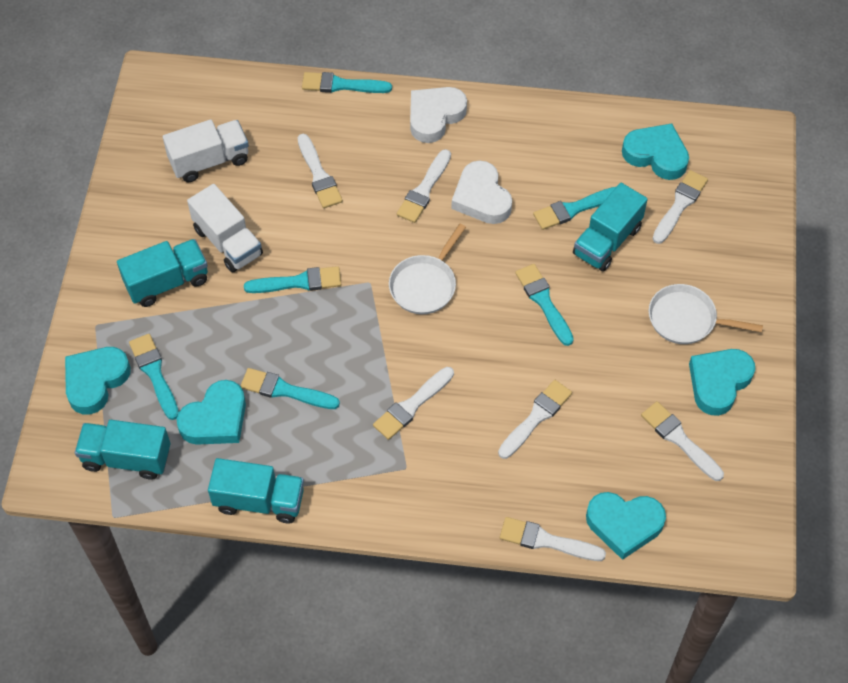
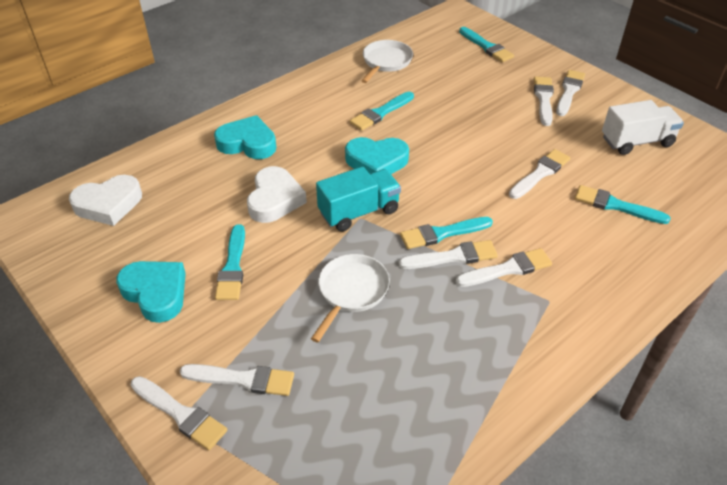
turquoise brush: 6 -> 5
turquoise heart: 5 -> 3
turquoise truck: 4 -> 1
white truck: 2 -> 1

